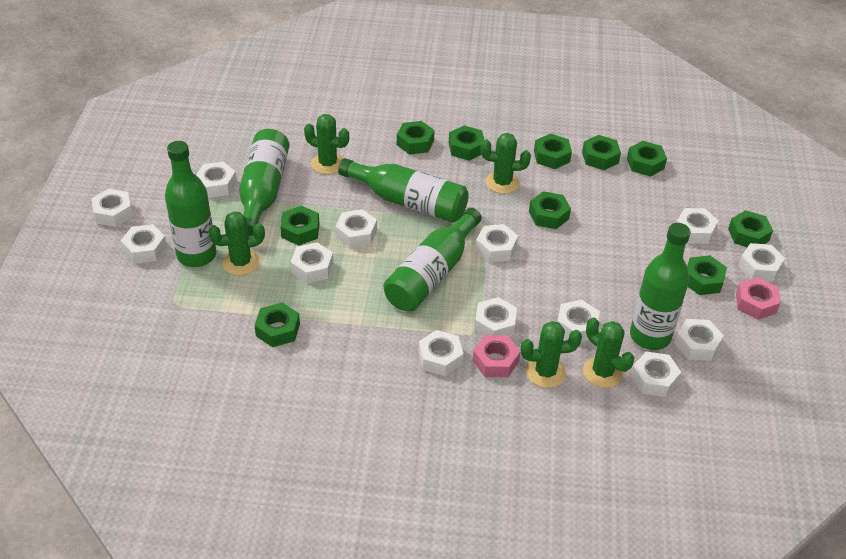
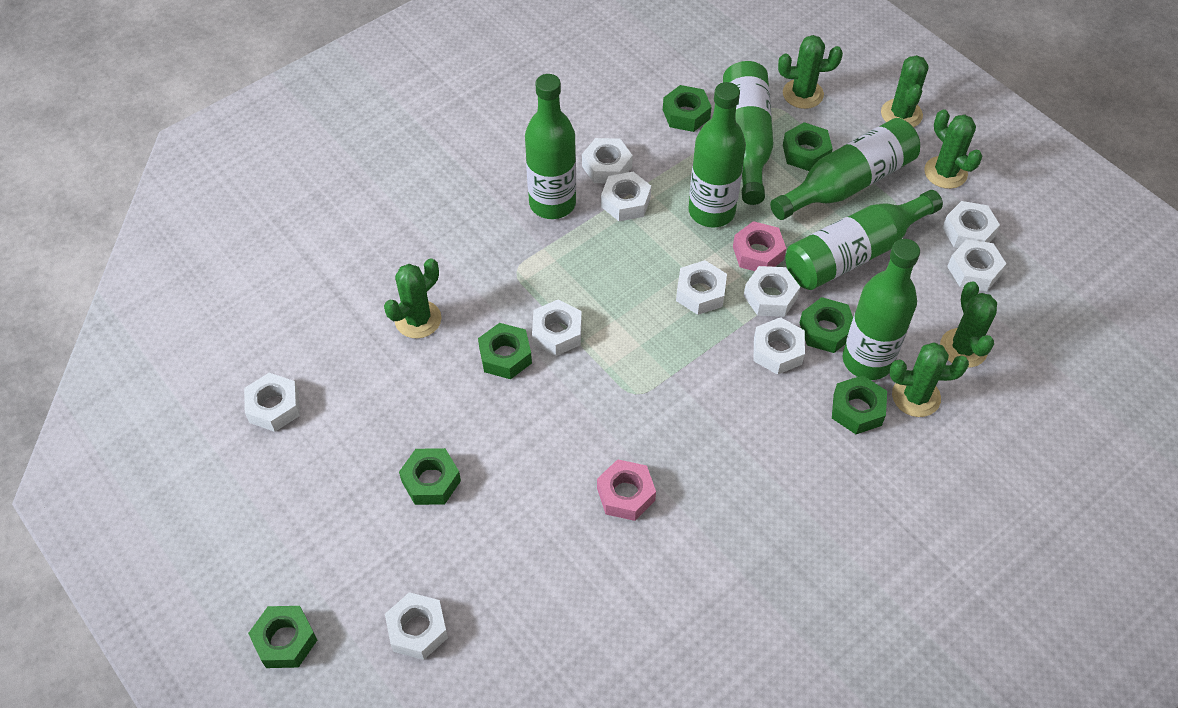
green bottle: 5 -> 6
green cactus: 5 -> 6
green nut: 10 -> 7
white nut: 13 -> 10

